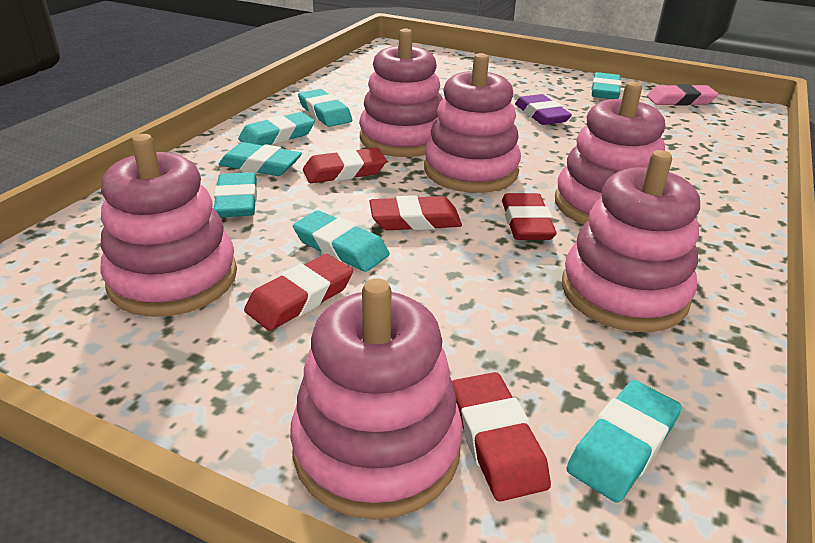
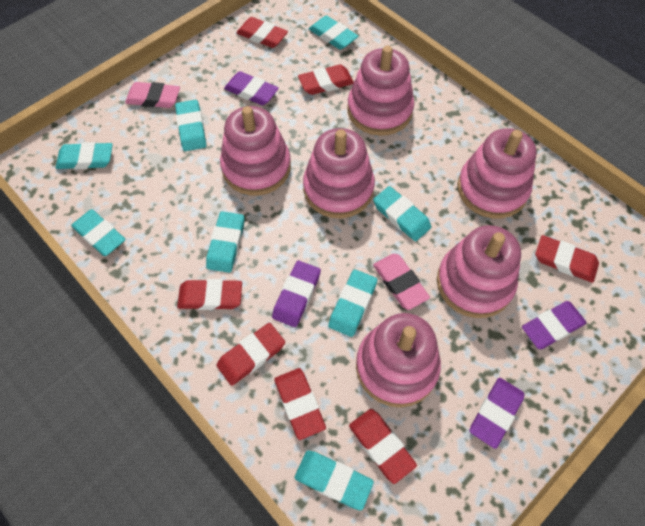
pink eraser: 1 -> 2
purple eraser: 1 -> 4
red eraser: 5 -> 7
turquoise eraser: 7 -> 8

